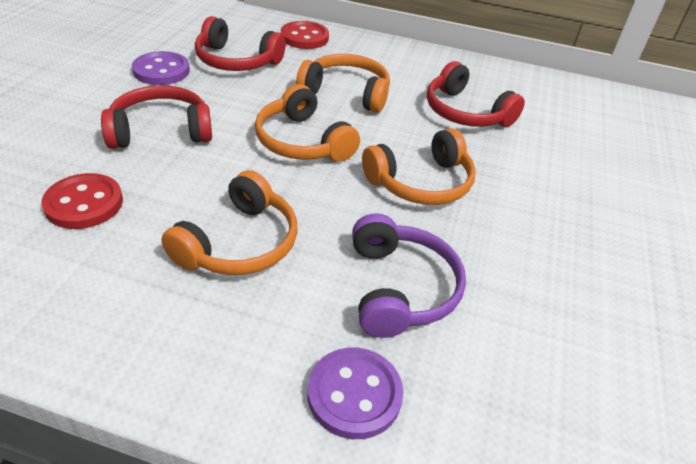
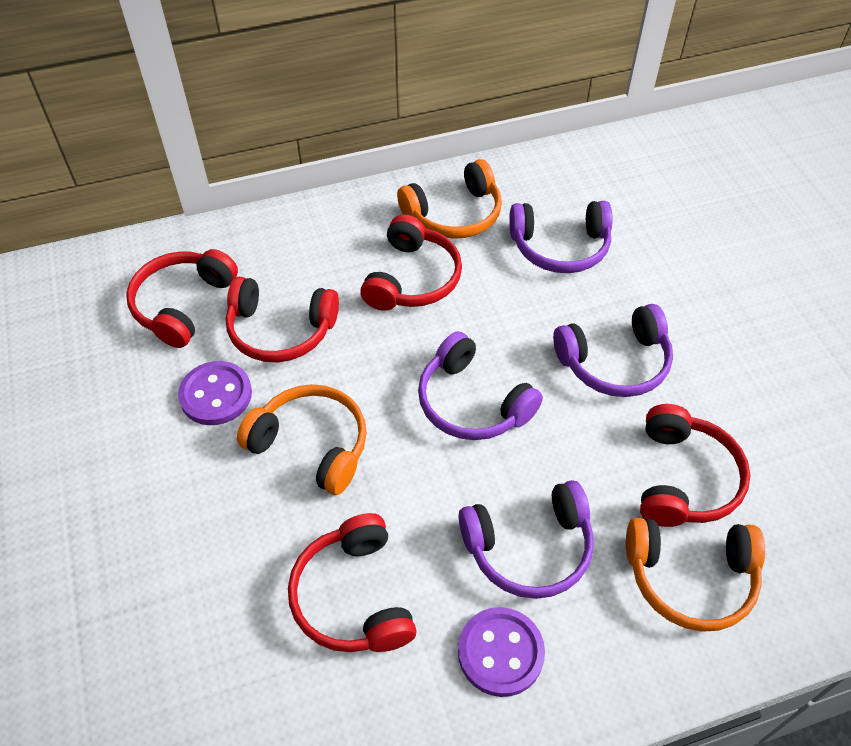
orange headphones: 4 -> 3
purple headphones: 1 -> 4
red button: 2 -> 0
red headphones: 3 -> 5

